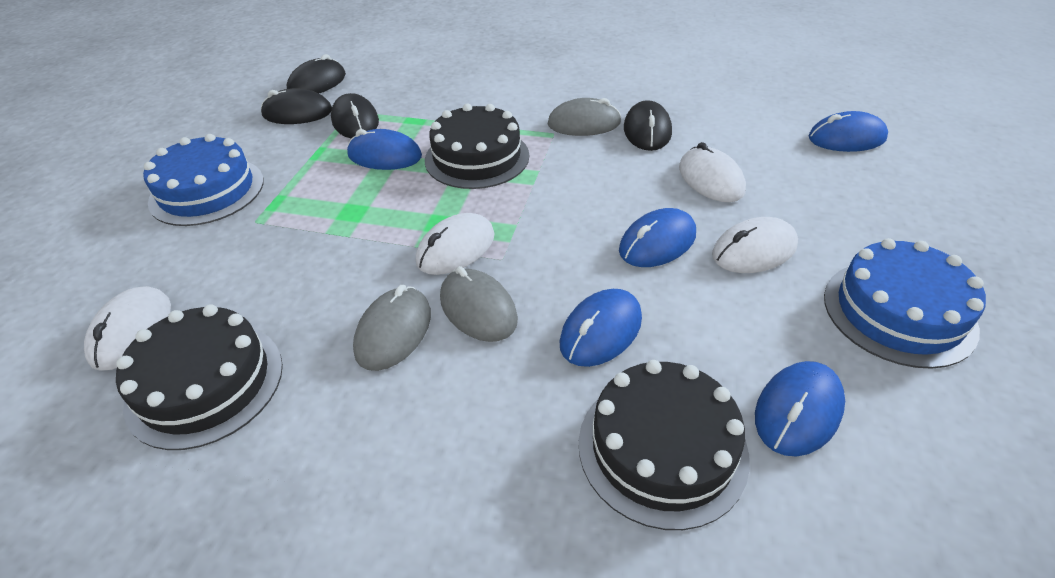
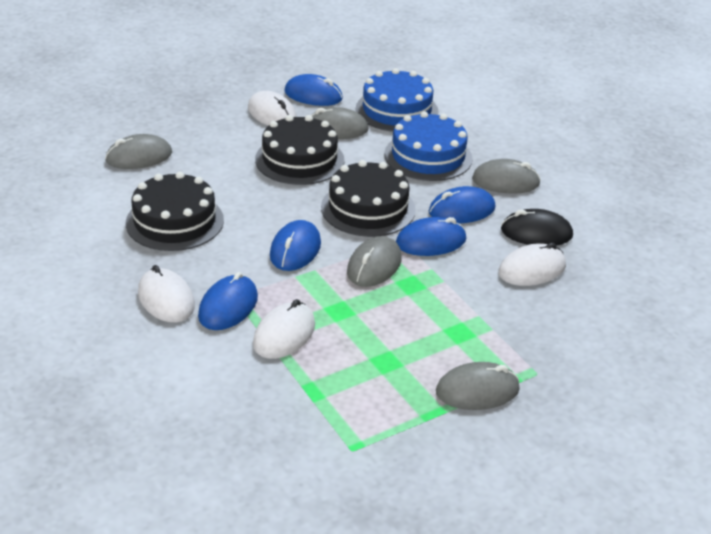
black mouse: 4 -> 1
grey mouse: 3 -> 5

